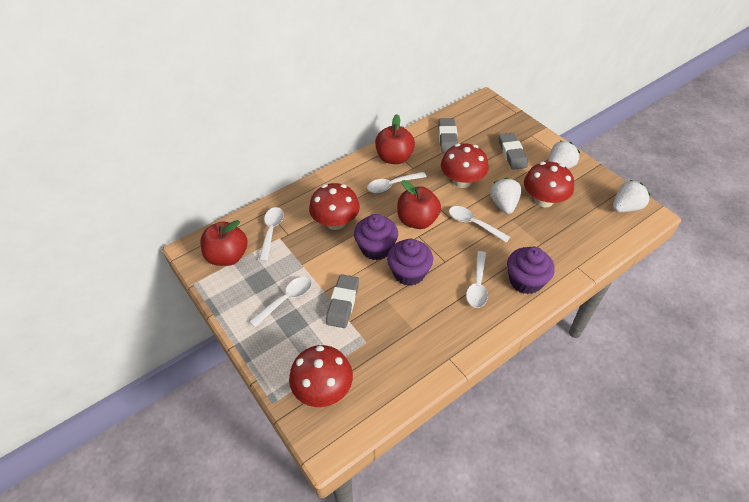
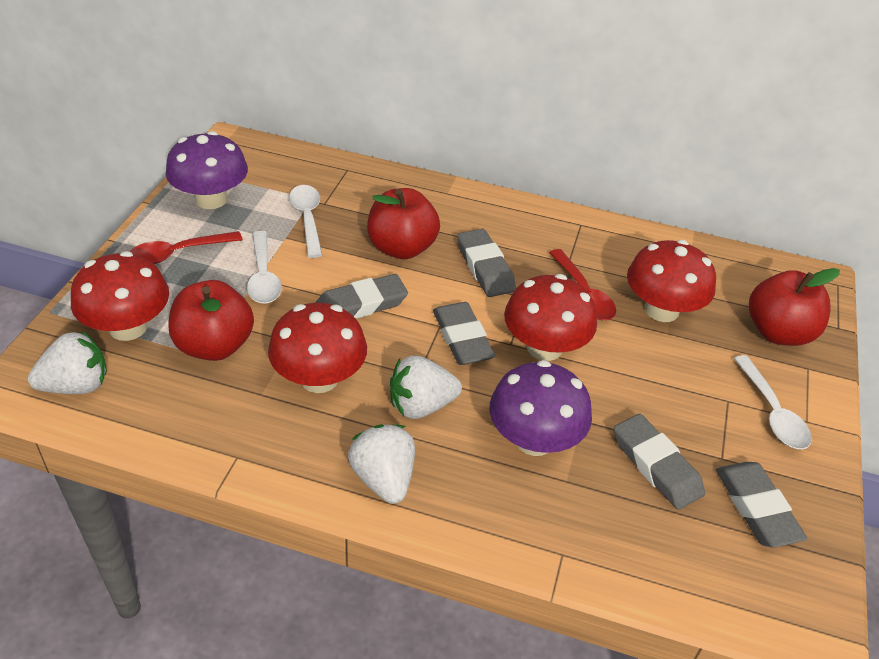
grey eraser: 3 -> 5
purple cupcake: 3 -> 0
purple mushroom: 0 -> 2
red spoon: 0 -> 2
white spoon: 5 -> 3

